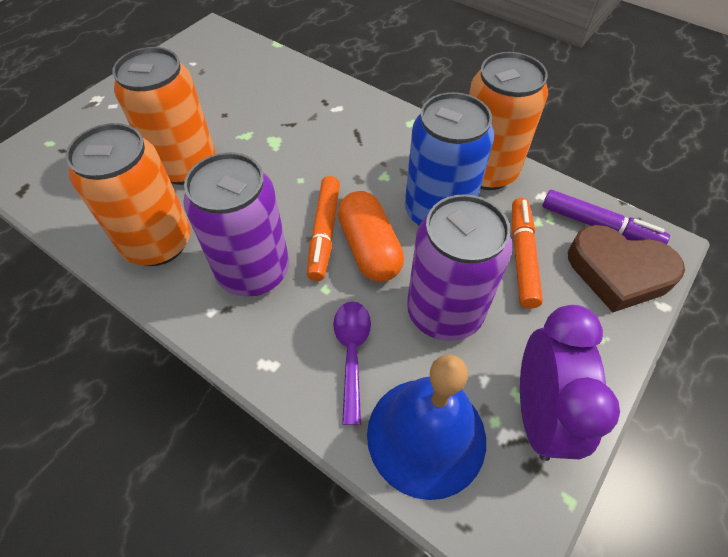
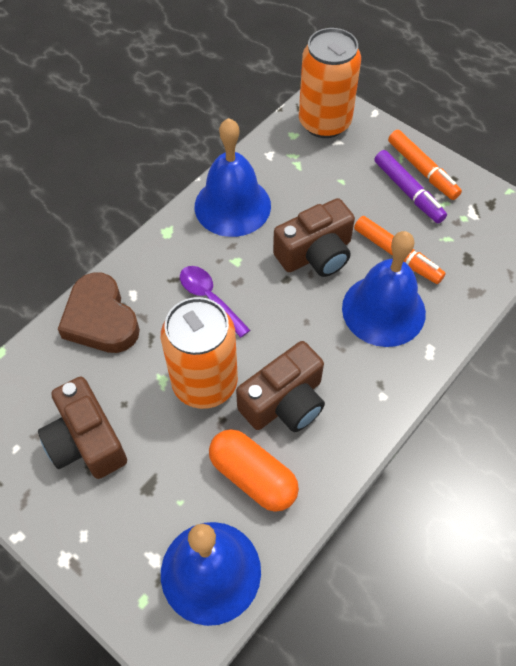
blue bell: 1 -> 3
blue can: 1 -> 0
brown camera: 0 -> 3
orange can: 3 -> 2
purple can: 2 -> 0
purple clock: 1 -> 0

